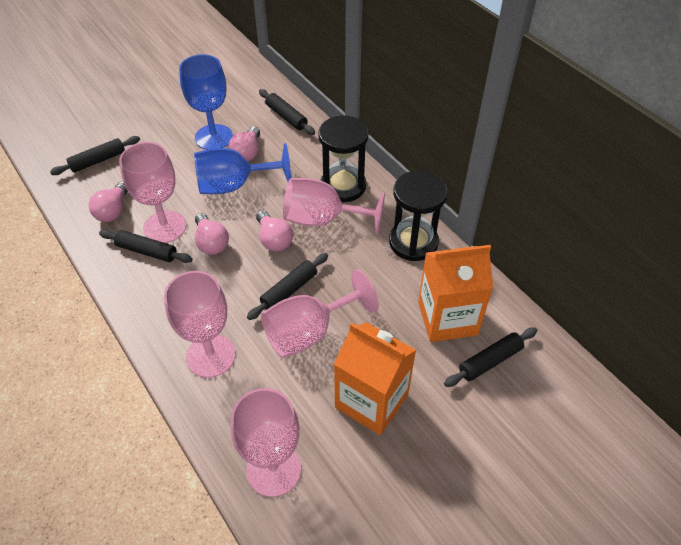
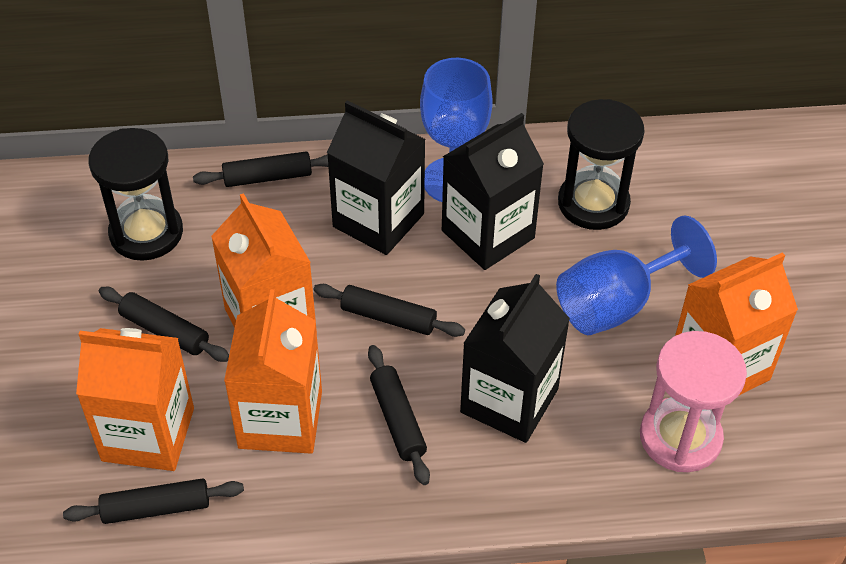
black carton: 0 -> 3
orange carton: 2 -> 4
pink goblet: 5 -> 0
pink hourglass: 0 -> 1
pink light bulb: 4 -> 0

